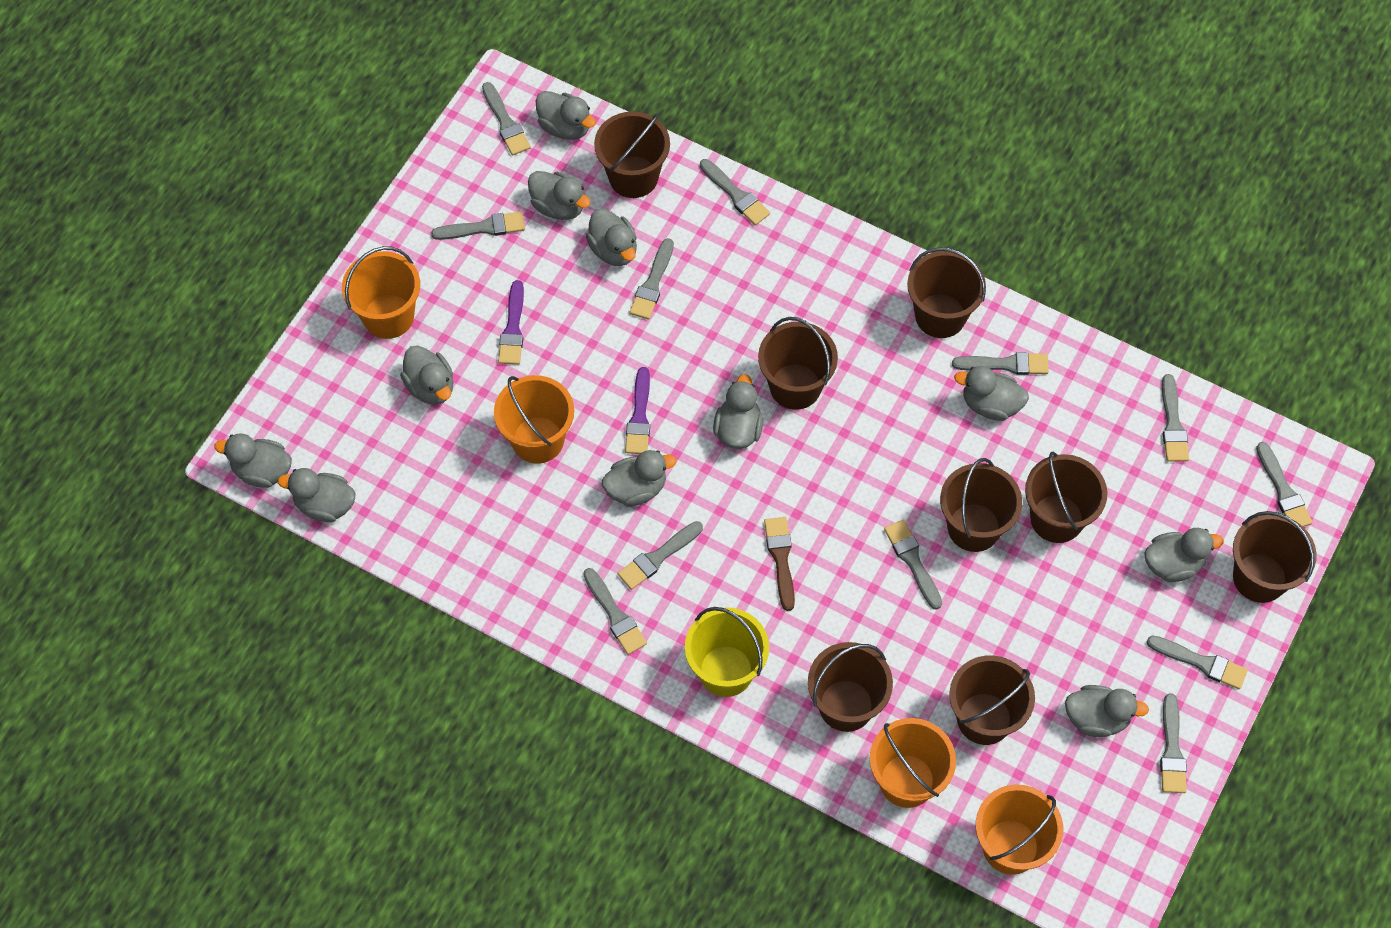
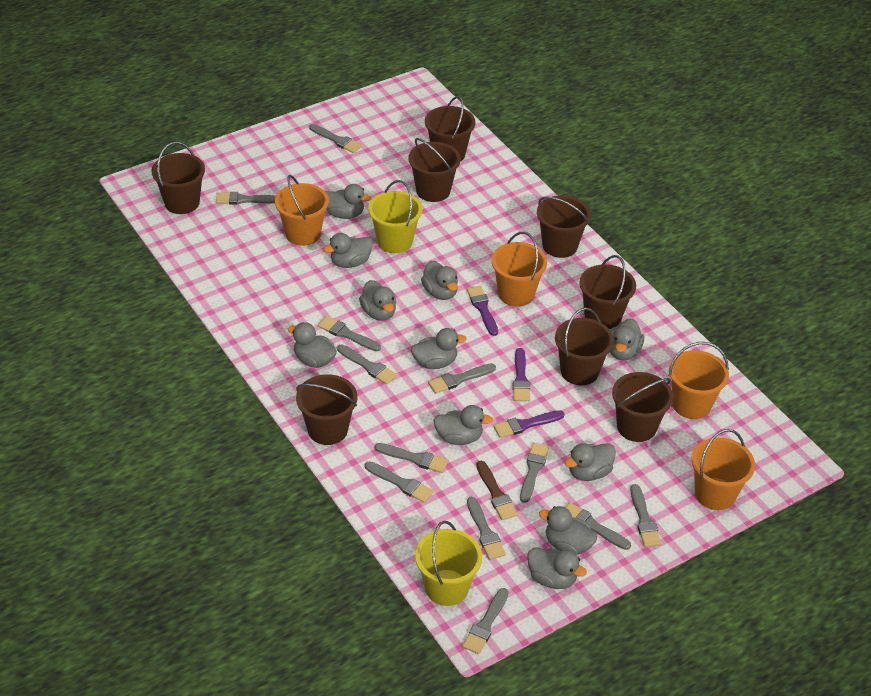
purple brush: 2 -> 3
yellow bucket: 1 -> 2

